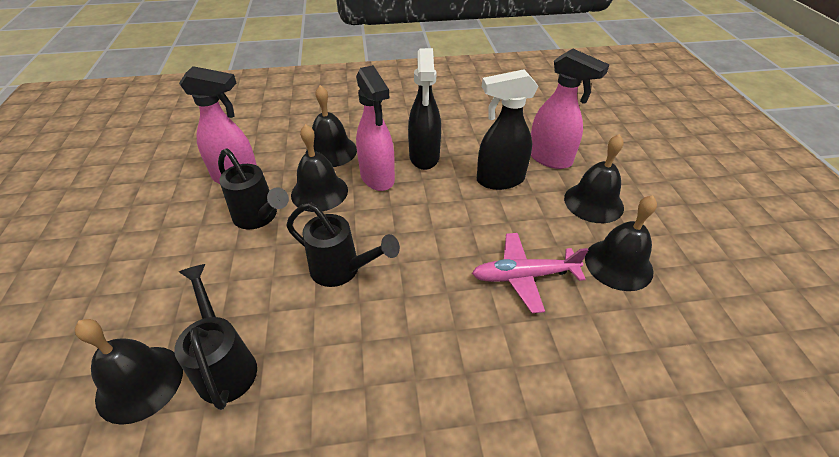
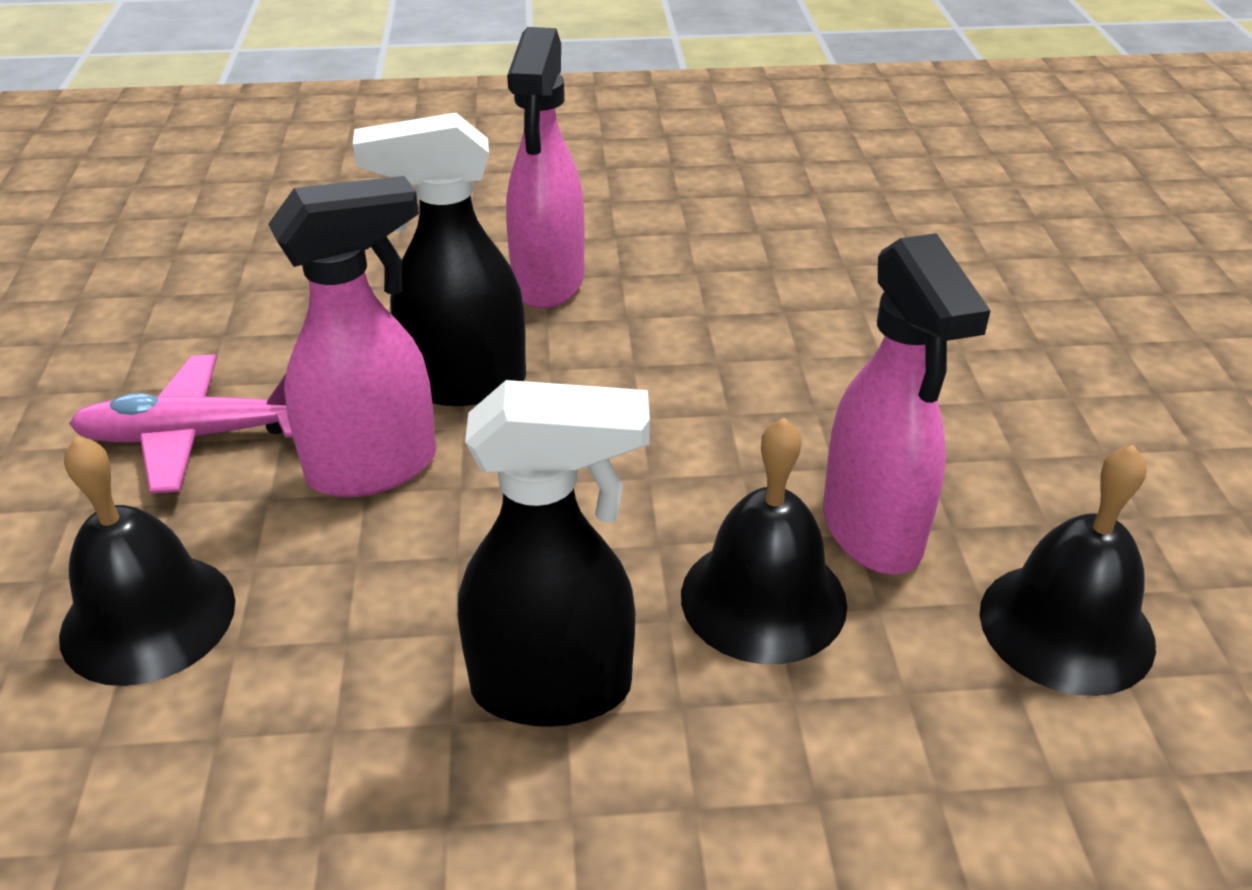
black bell: 5 -> 3
black watering can: 3 -> 0

